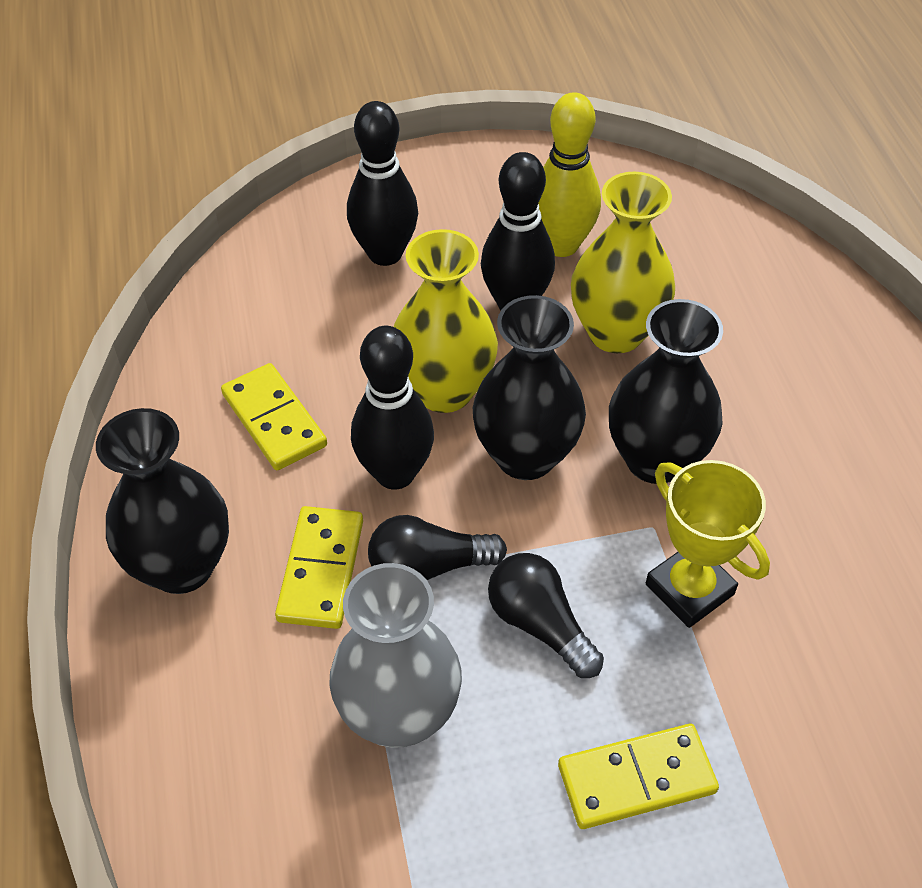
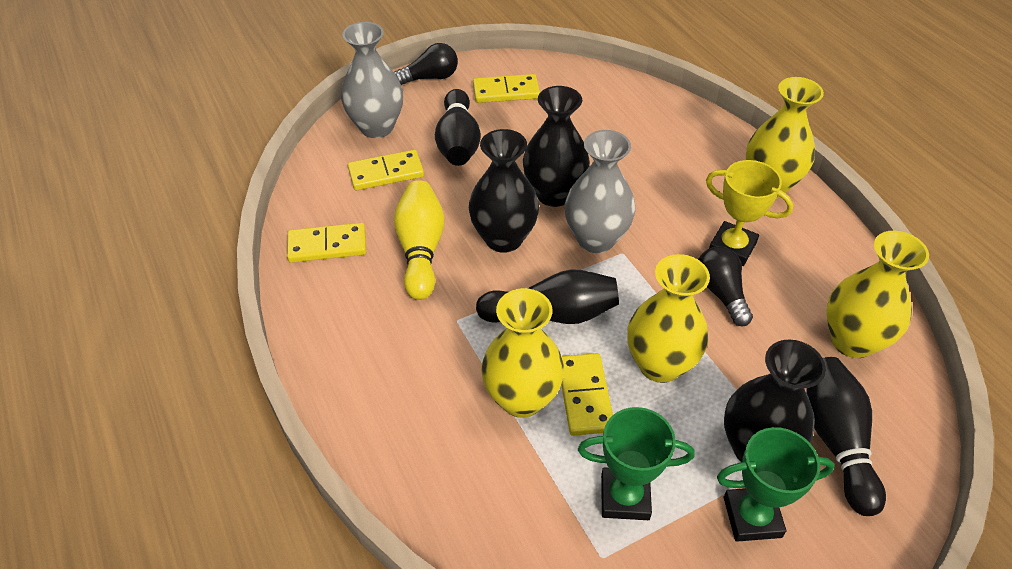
green trophy: 0 -> 2
grey vase: 1 -> 2
yellow domino: 3 -> 4
yellow vase: 2 -> 4

